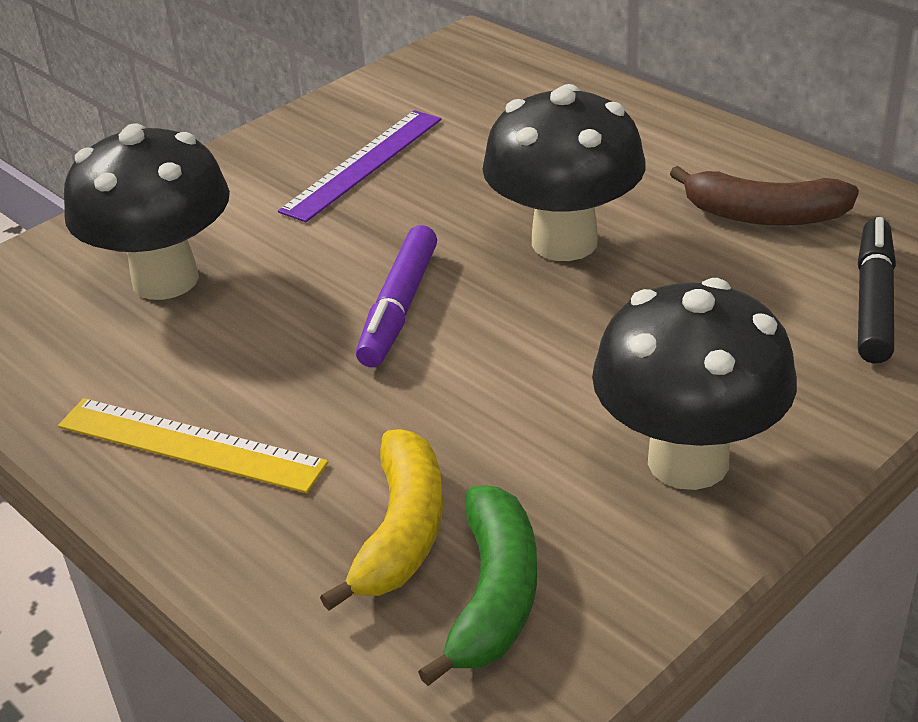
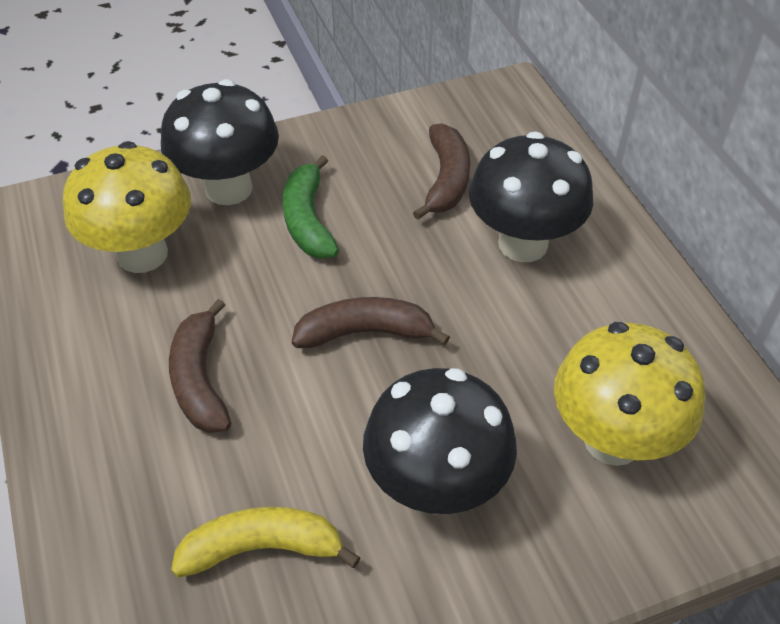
black marker: 1 -> 0
brown banana: 1 -> 3
purple marker: 1 -> 0
purple ruler: 1 -> 0
yellow mushroom: 0 -> 2
yellow ruler: 1 -> 0

